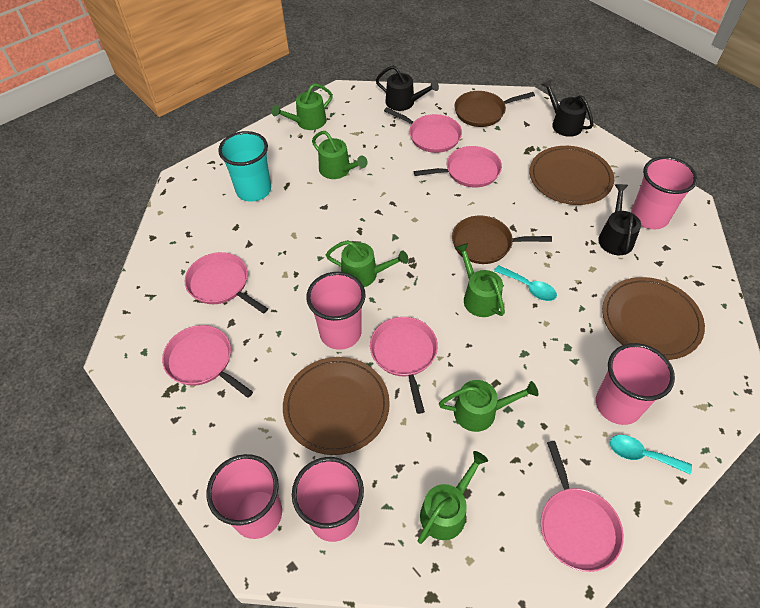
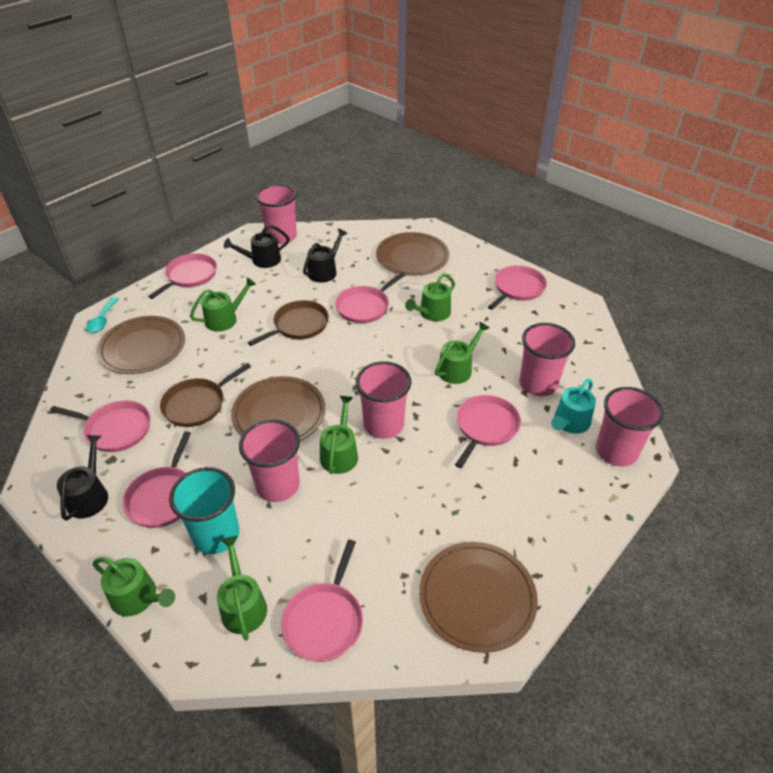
brown plate: 3 -> 4
pink pan: 6 -> 7
turquoise spoon: 2 -> 1
turquoise watering can: 0 -> 1

